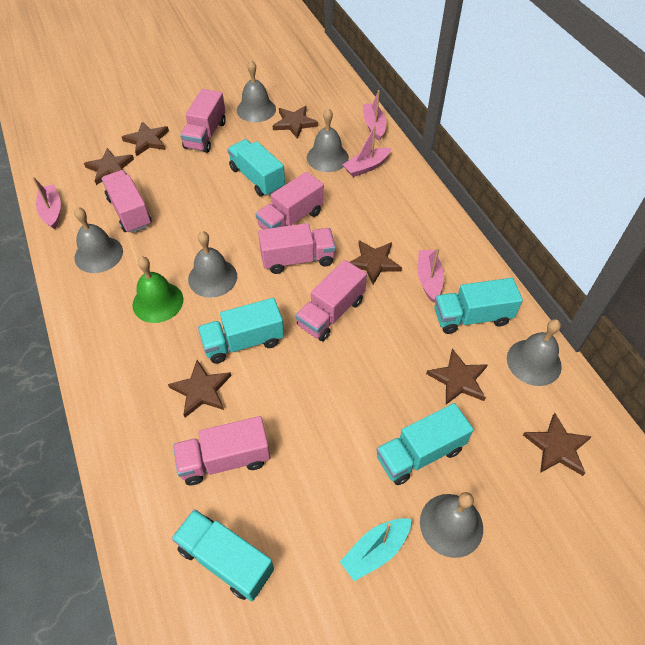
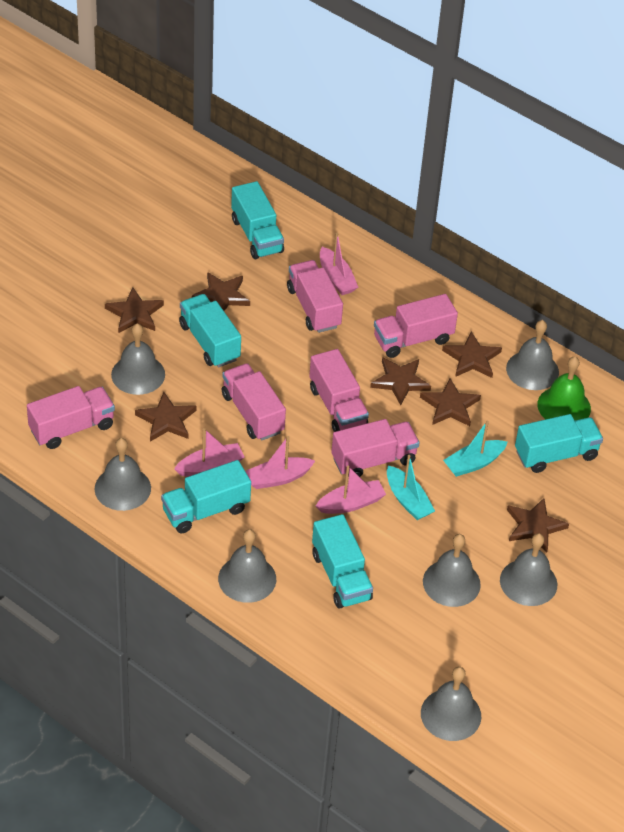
grey bell: 6 -> 7
turquoise boat: 1 -> 2

